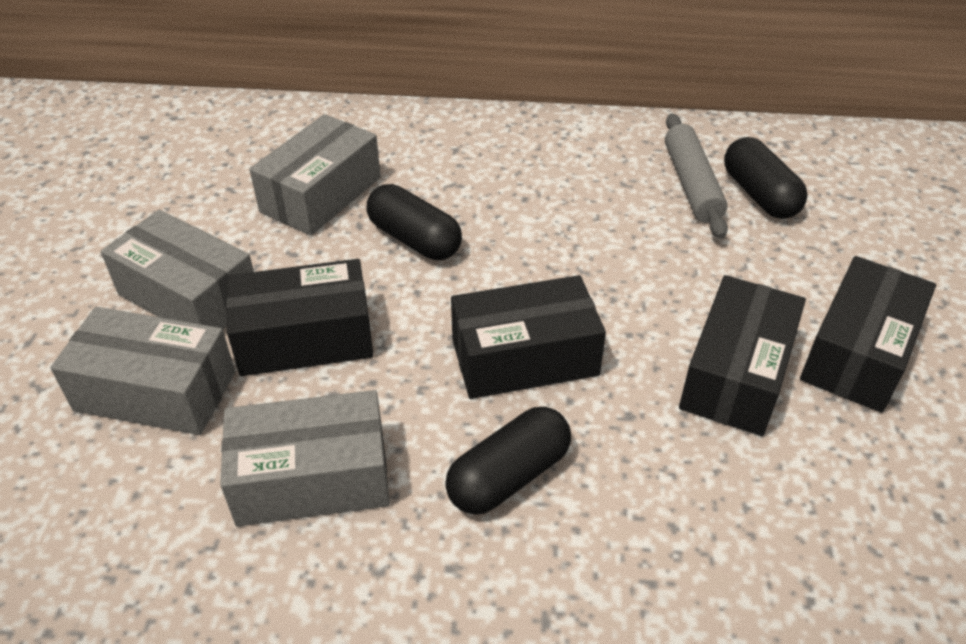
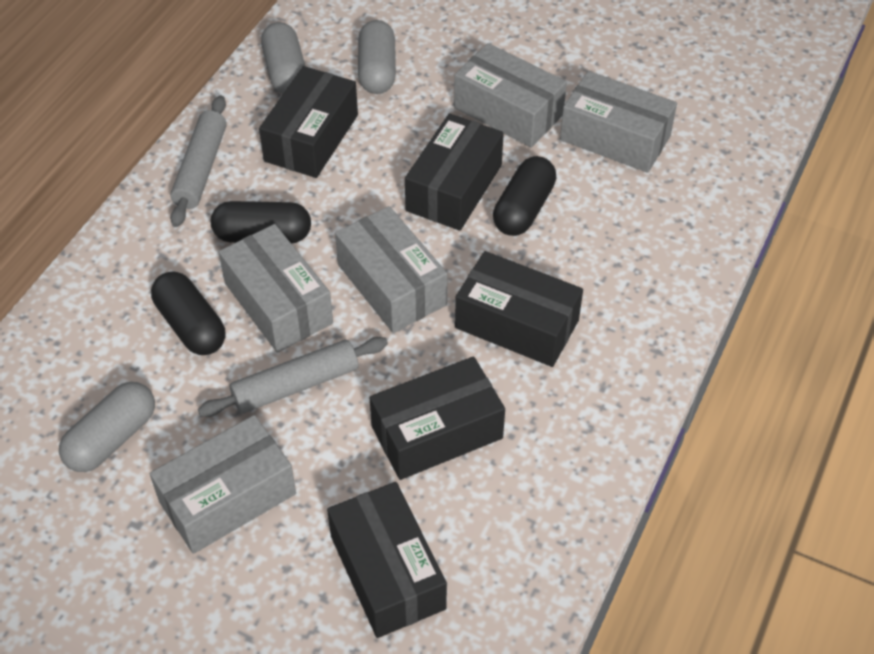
black box: 4 -> 5
grey box: 4 -> 5
grey capsule: 0 -> 3
grey rolling pin: 1 -> 2

